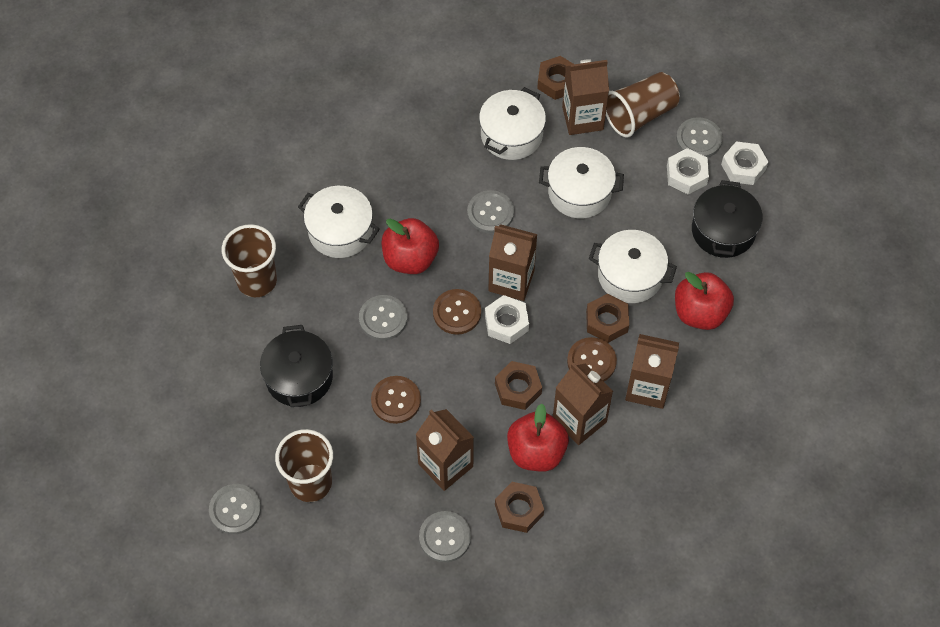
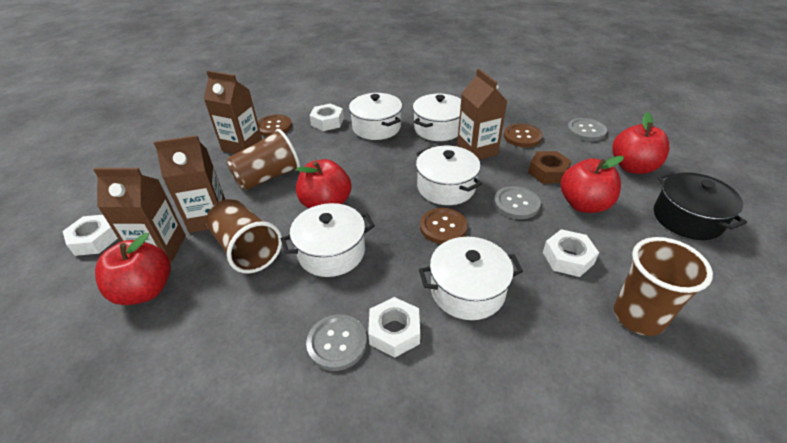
black pot: 2 -> 1
brown carton: 5 -> 4
brown nut: 4 -> 1
grey button: 5 -> 3
red apple: 3 -> 4
white nut: 3 -> 4
white pot: 4 -> 5

